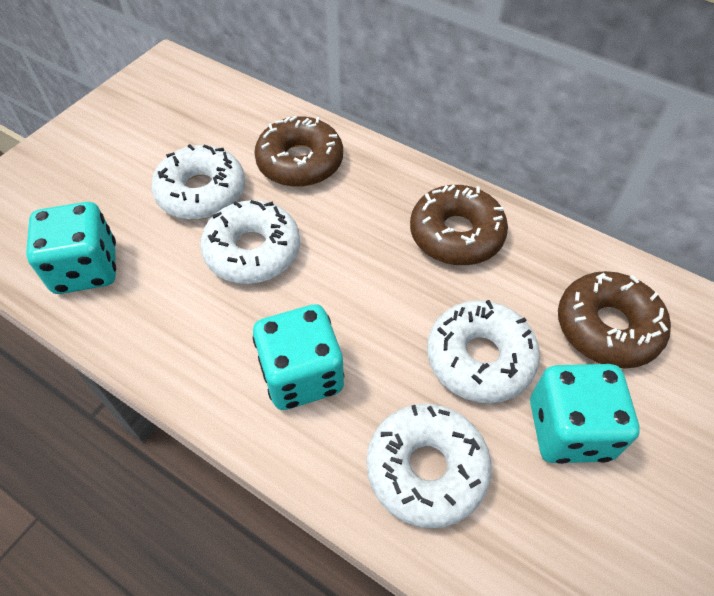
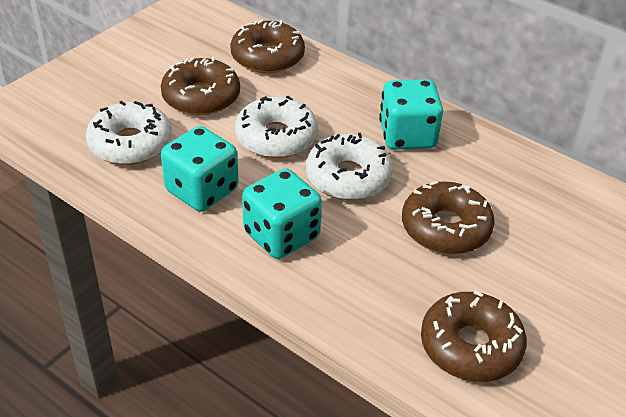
brown donut: 3 -> 4
white donut: 4 -> 3

